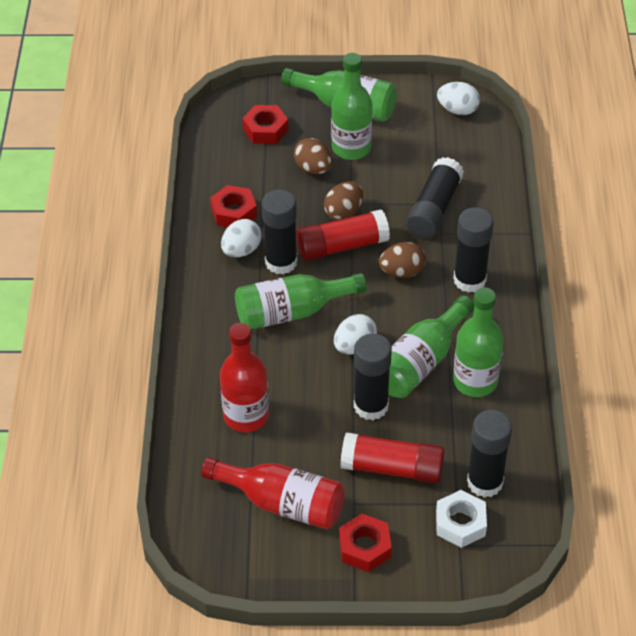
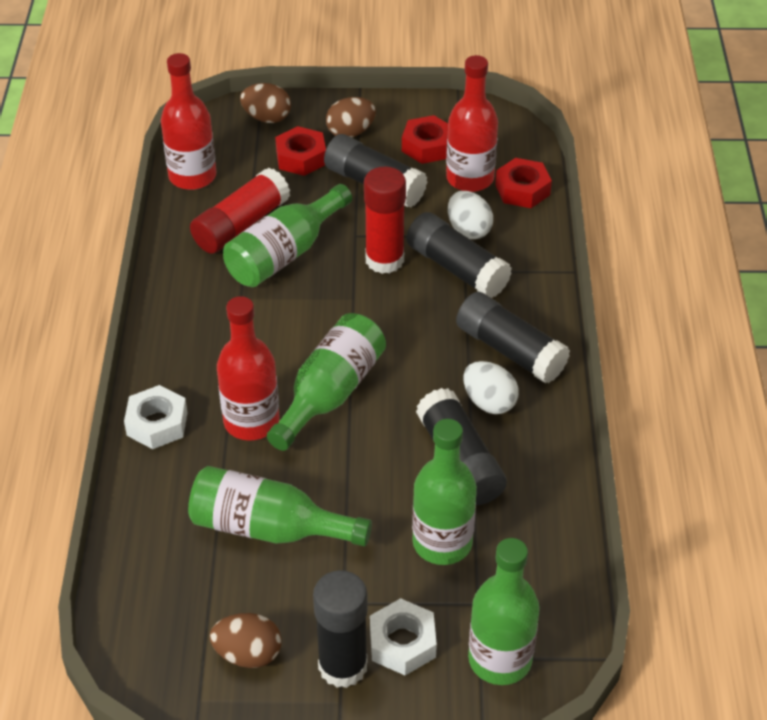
red bottle: 2 -> 3
white egg: 3 -> 2
white nut: 1 -> 2

